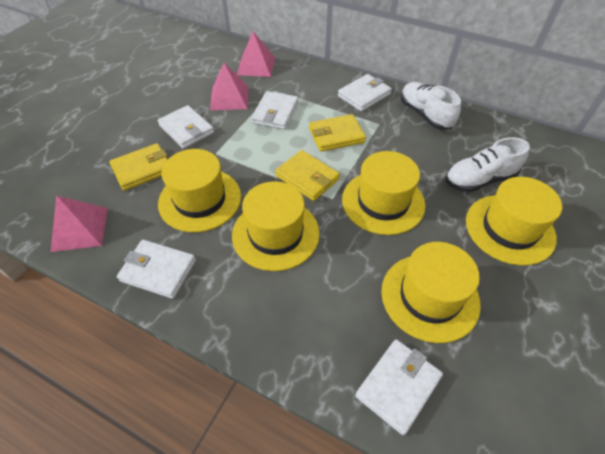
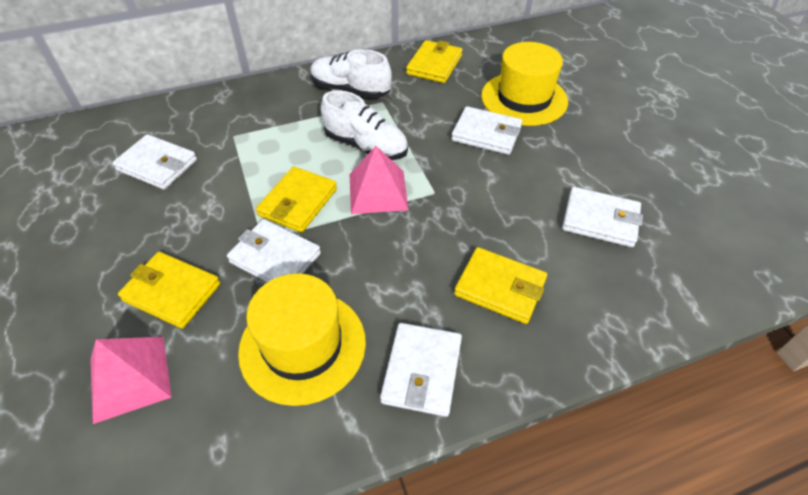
pink pyramid: 3 -> 2
yellow hat: 5 -> 2
yellow wallet: 3 -> 4

